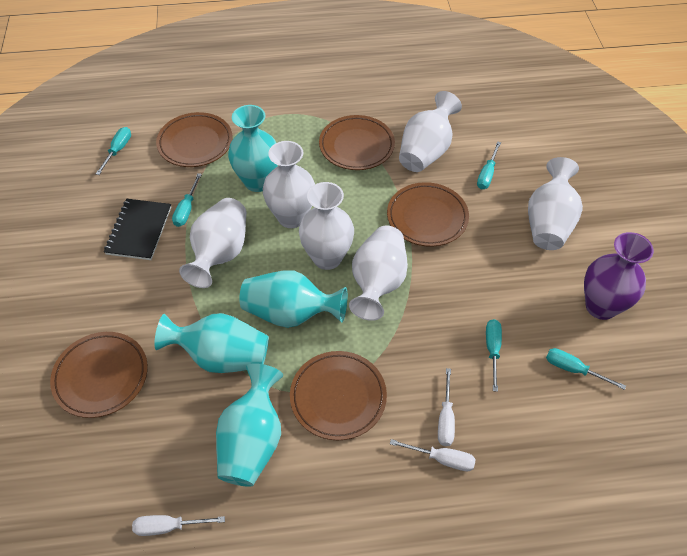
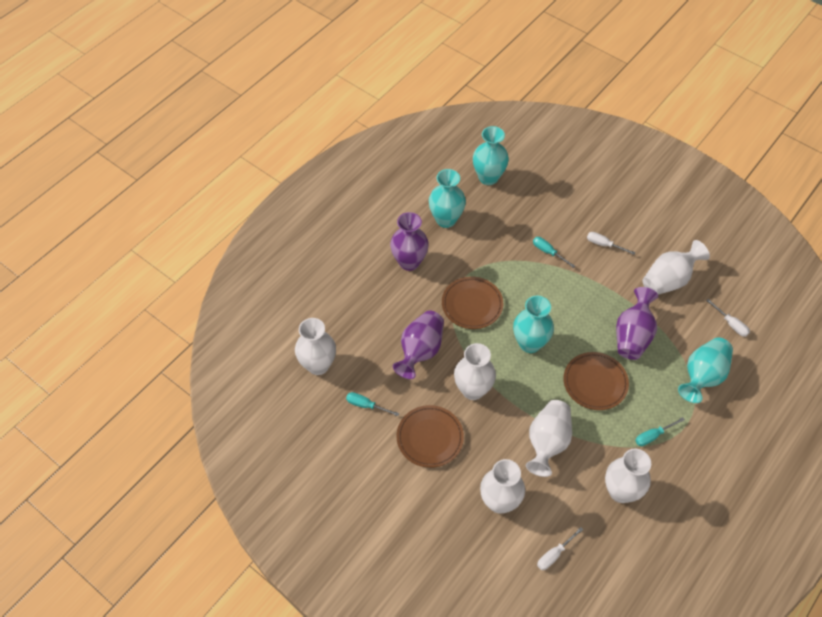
black notebook: 1 -> 0
brown plate: 5 -> 3
purple vase: 1 -> 3
turquoise screwdriver: 5 -> 3

